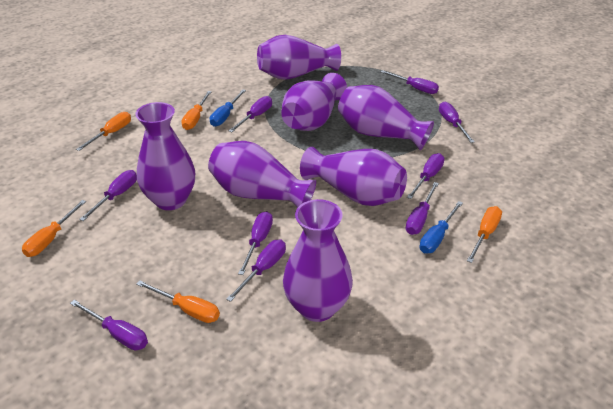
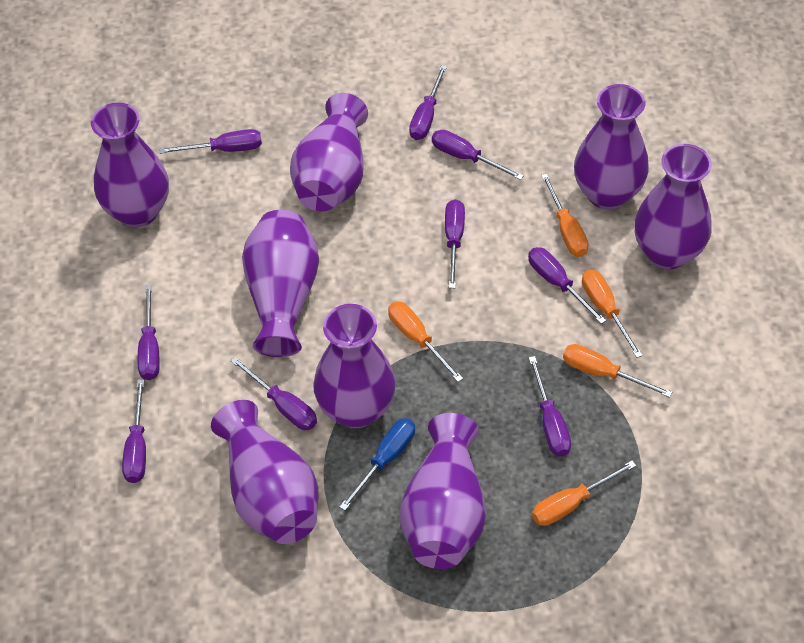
blue screwdriver: 2 -> 1
purple vase: 7 -> 8

